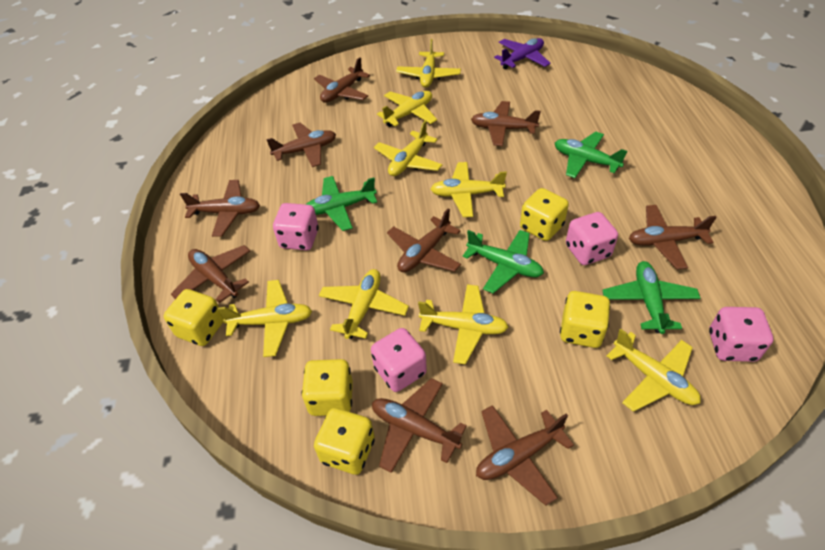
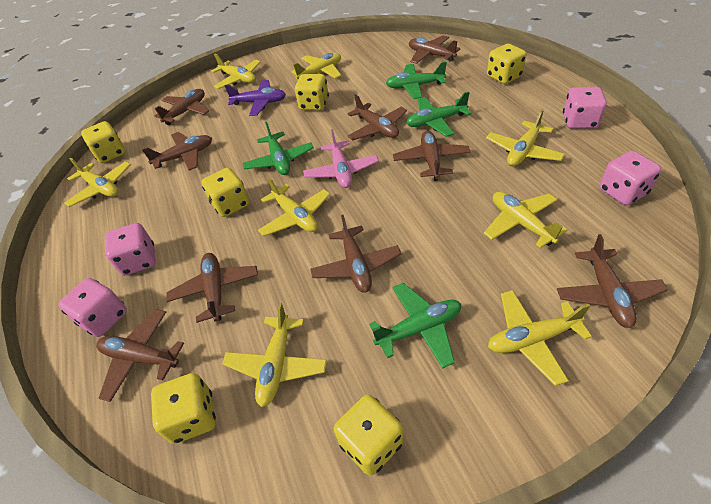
pink plane: 0 -> 1
yellow dice: 5 -> 6

